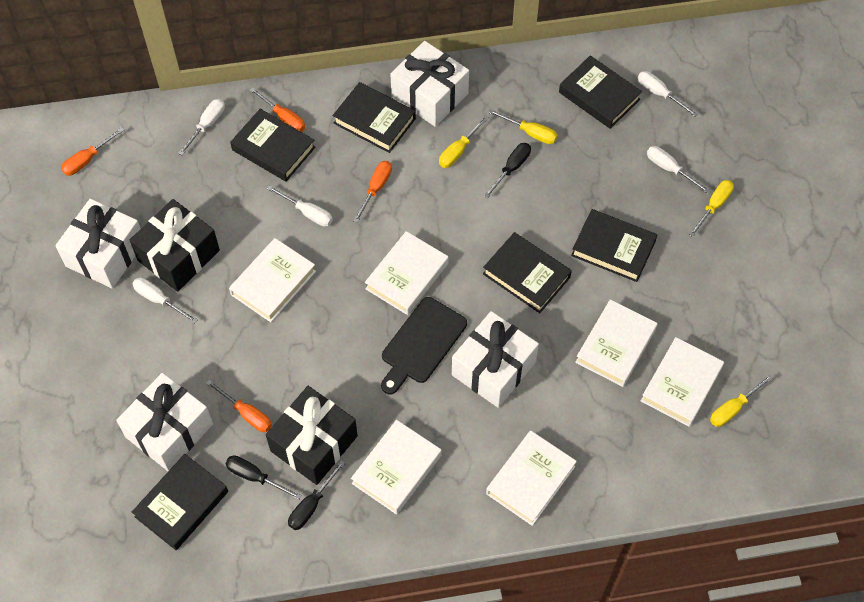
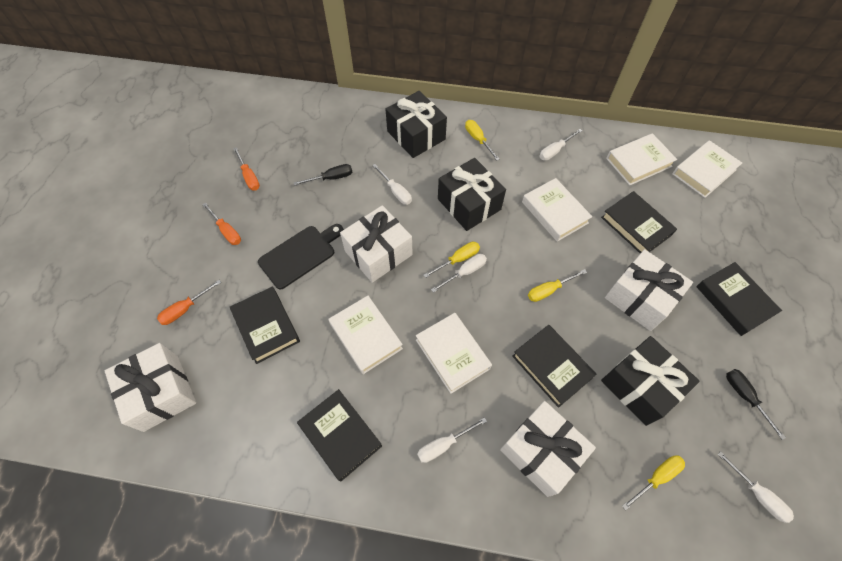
black book: 6 -> 5
black gift: 2 -> 3
black screwdriver: 3 -> 2
orange screwdriver: 4 -> 3
white book: 6 -> 5

